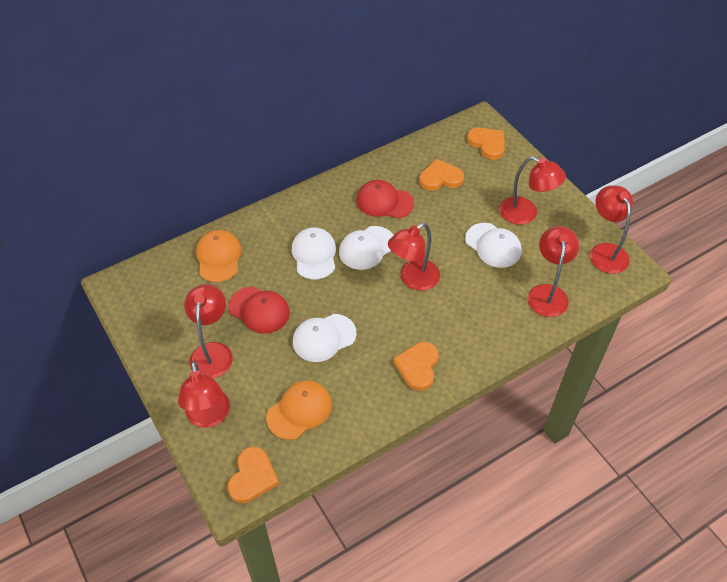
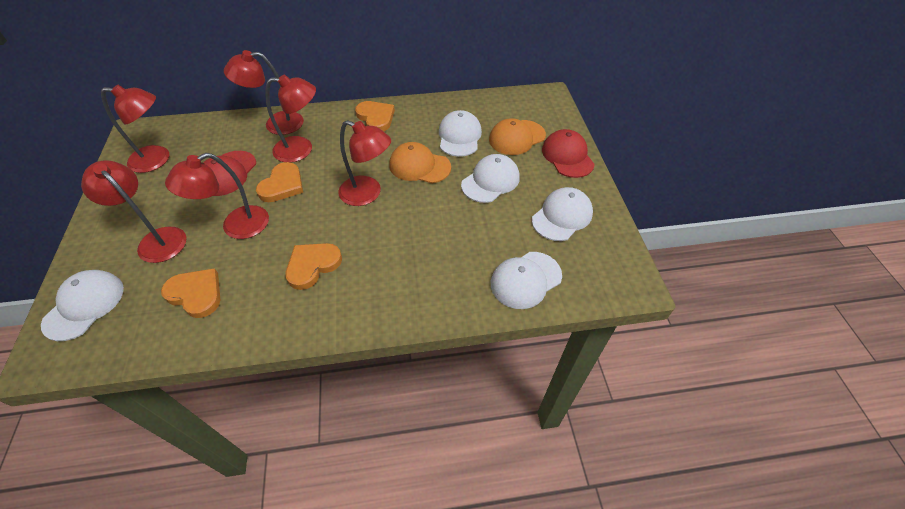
white cap: 4 -> 5

